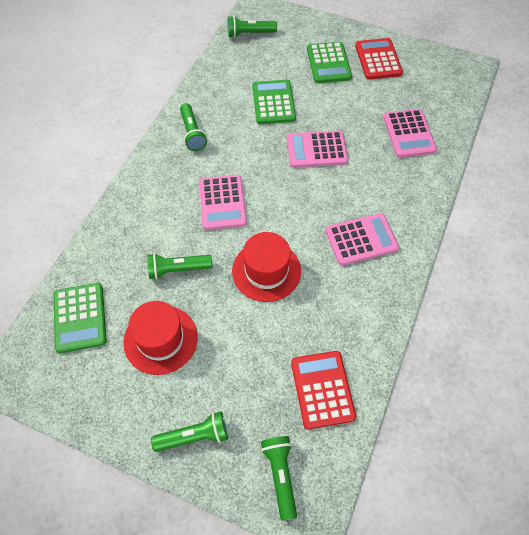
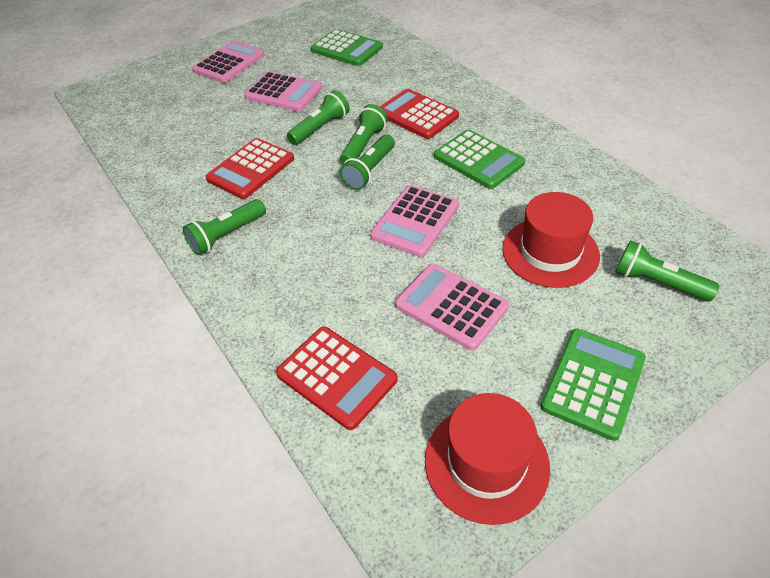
red calculator: 2 -> 3

